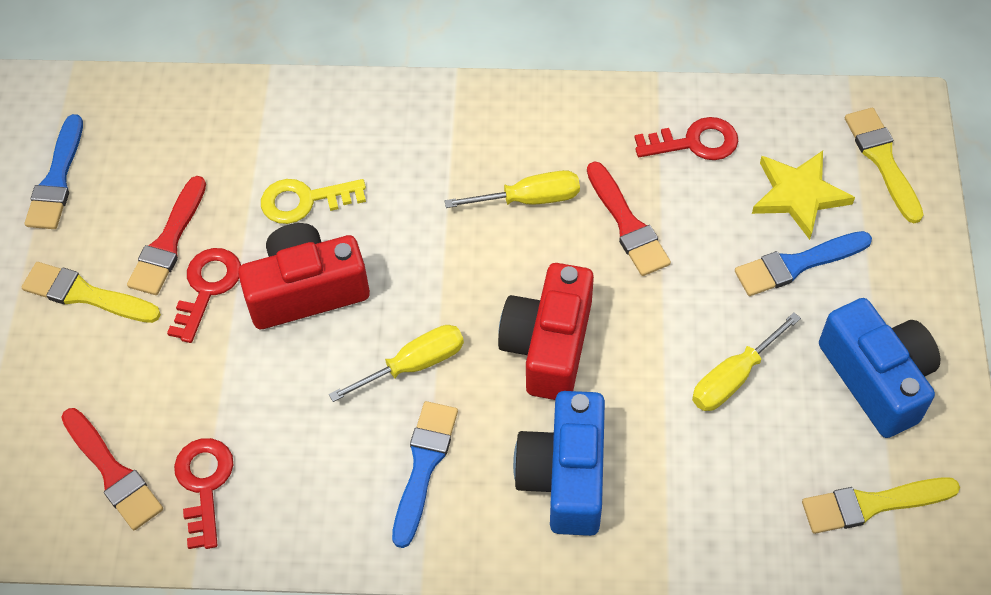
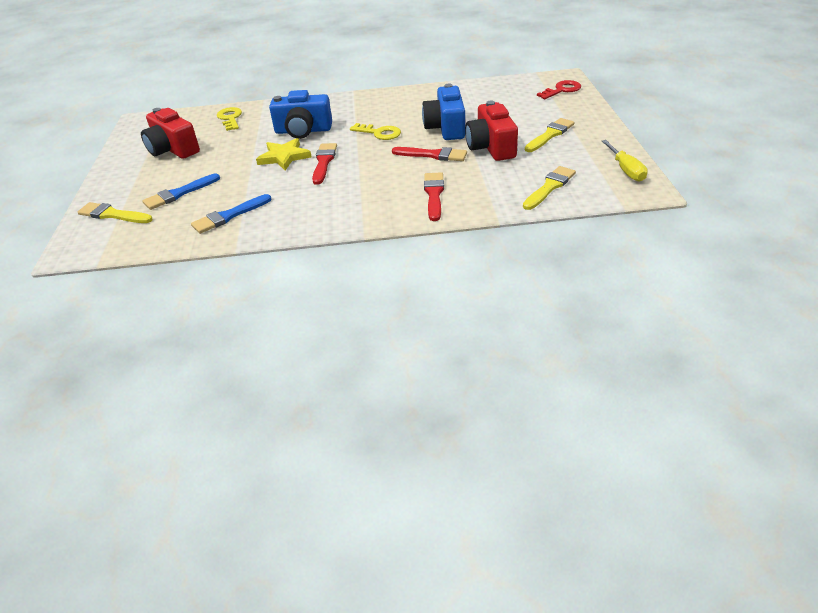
blue brush: 3 -> 2
red key: 3 -> 1
yellow key: 1 -> 2
yellow screwdriver: 3 -> 1

